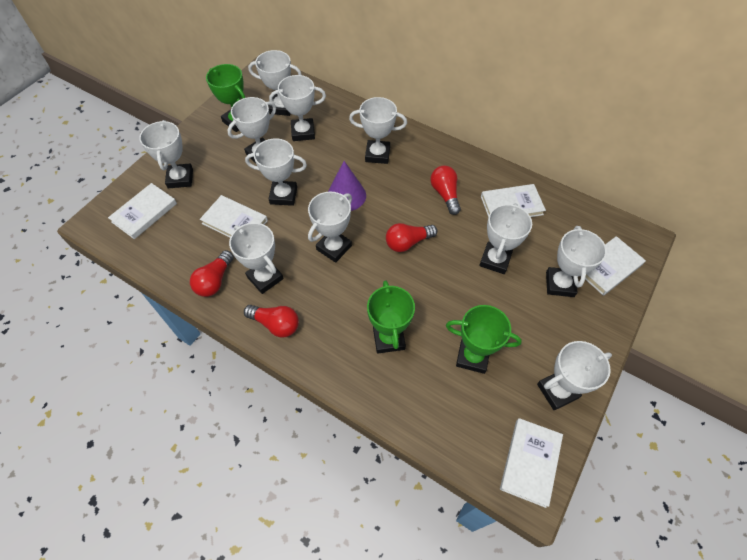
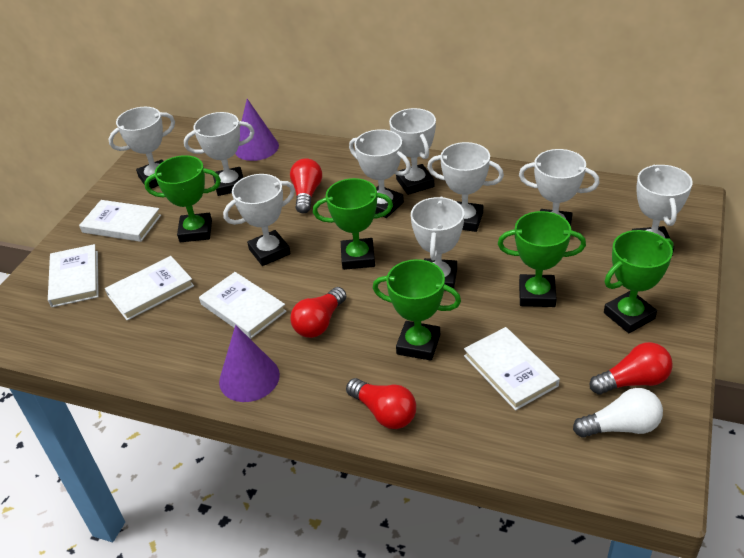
green trophy: 3 -> 5
purple cone: 1 -> 2
white light bulb: 0 -> 1
white trophy: 11 -> 9

